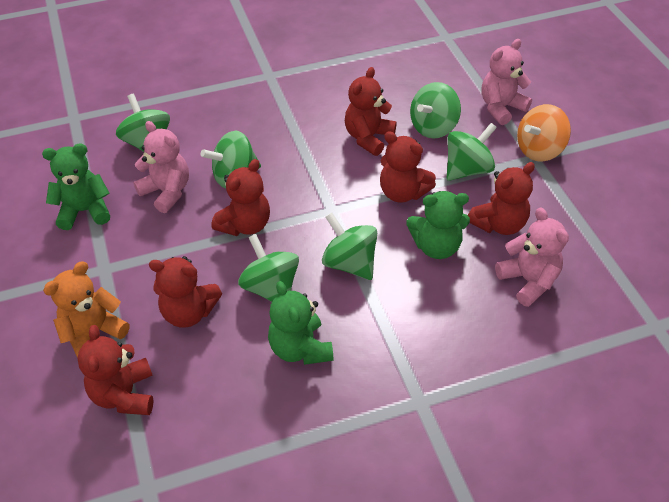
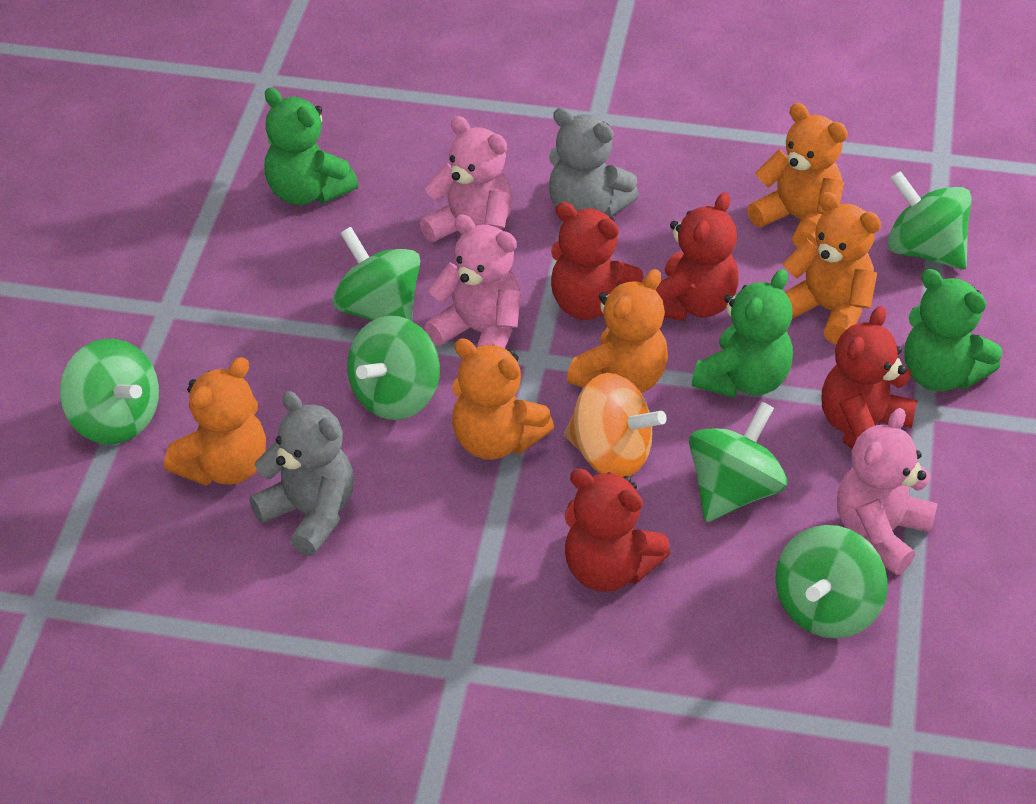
grey teddy bear: 0 -> 2
orange teddy bear: 1 -> 5
red teddy bear: 6 -> 4

